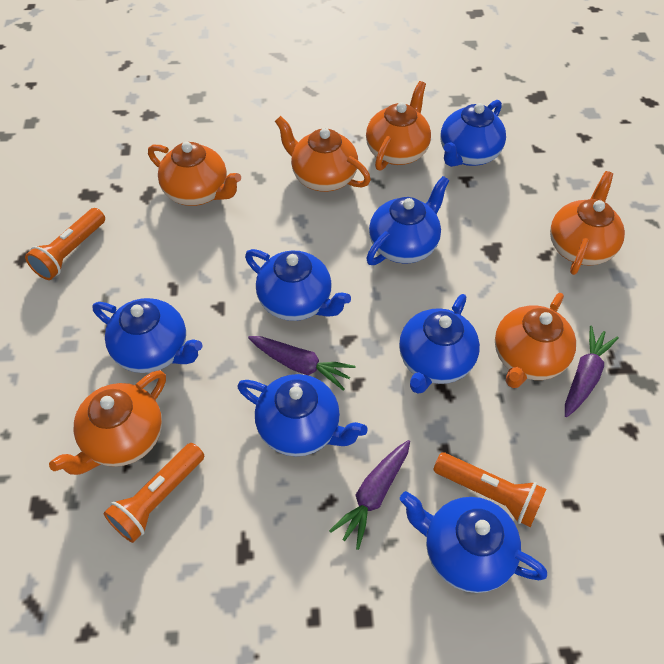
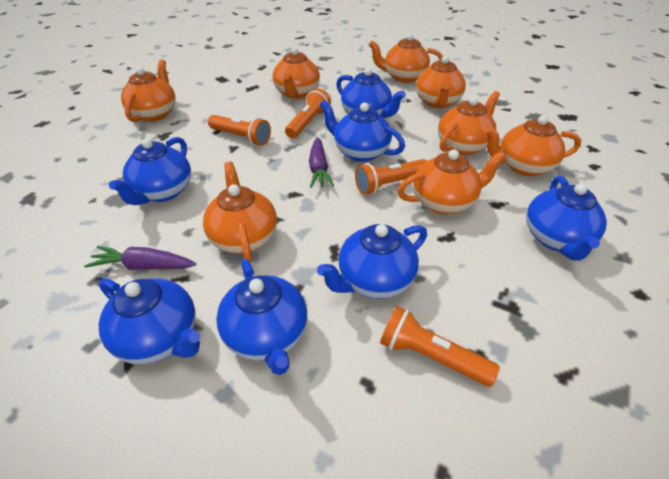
orange flashlight: 3 -> 4
orange teapot: 6 -> 8
purple carrot: 3 -> 2

